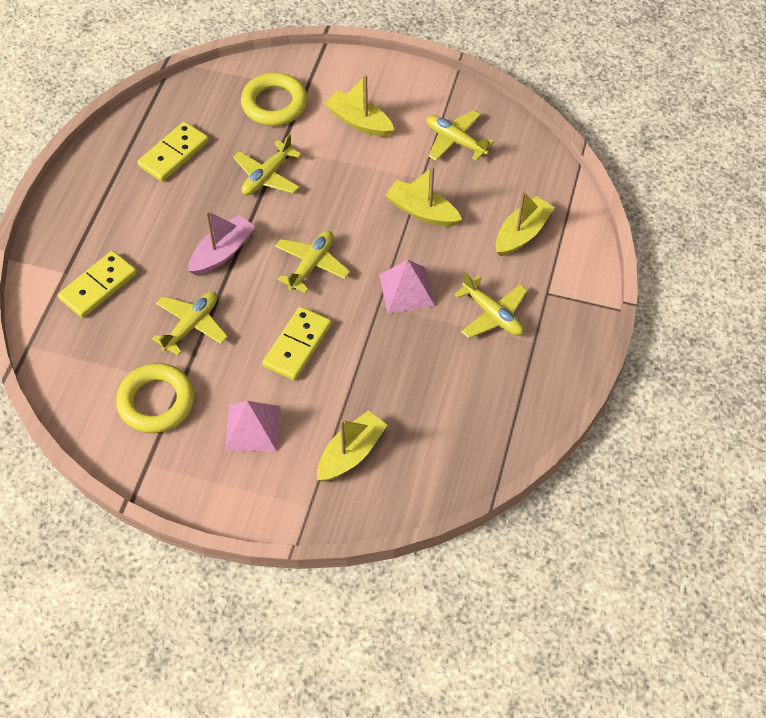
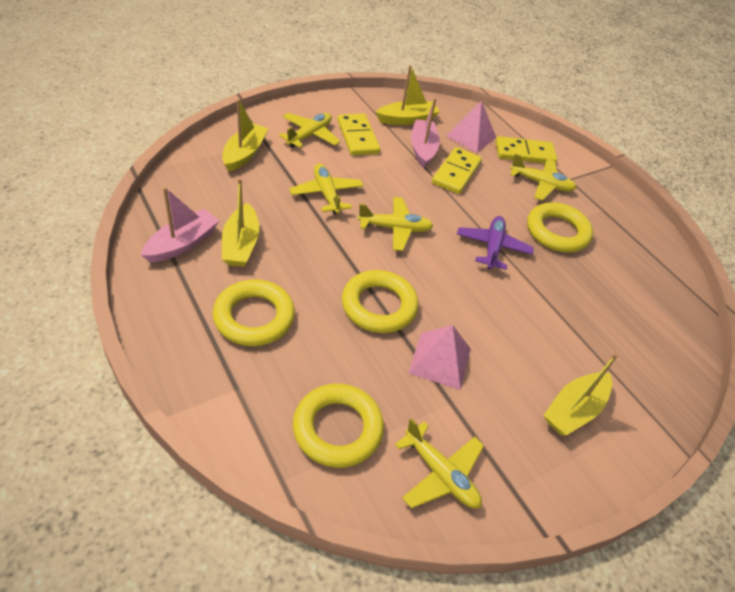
pink boat: 1 -> 2
purple plane: 0 -> 1
yellow ring: 2 -> 4

